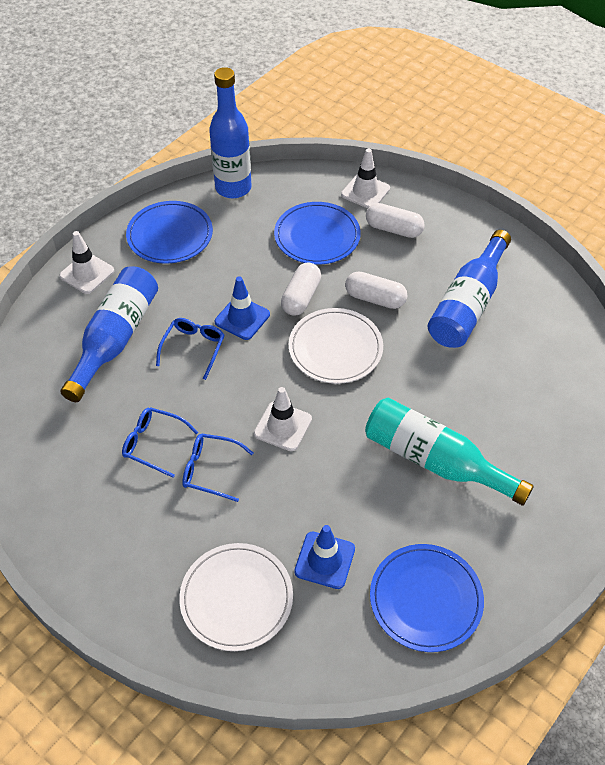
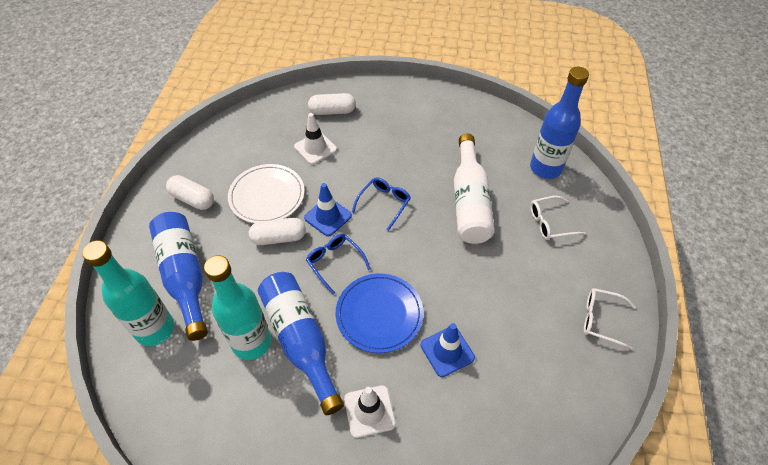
blue glasses: 3 -> 2
blue plate: 3 -> 1
turquoise bottle: 1 -> 2
white bottle: 0 -> 1
white glasses: 0 -> 2
white plate: 2 -> 1
white traffic cone: 3 -> 2

